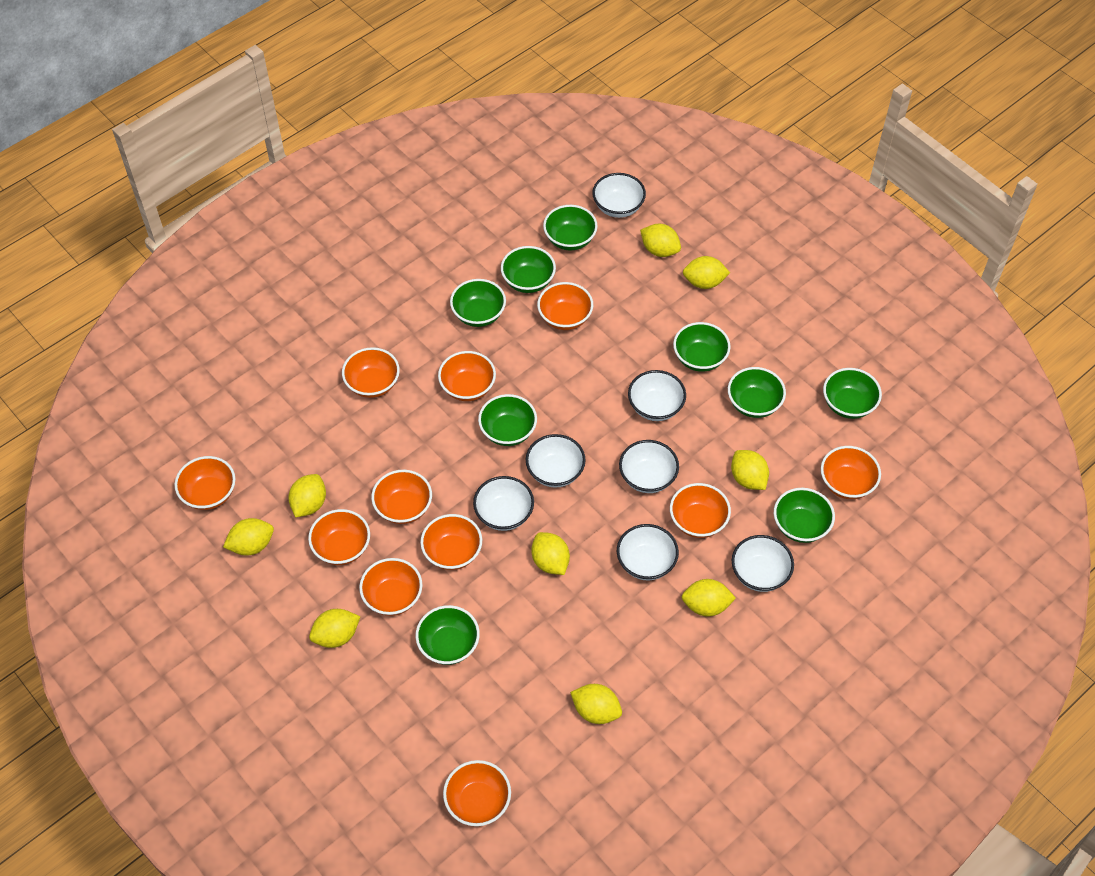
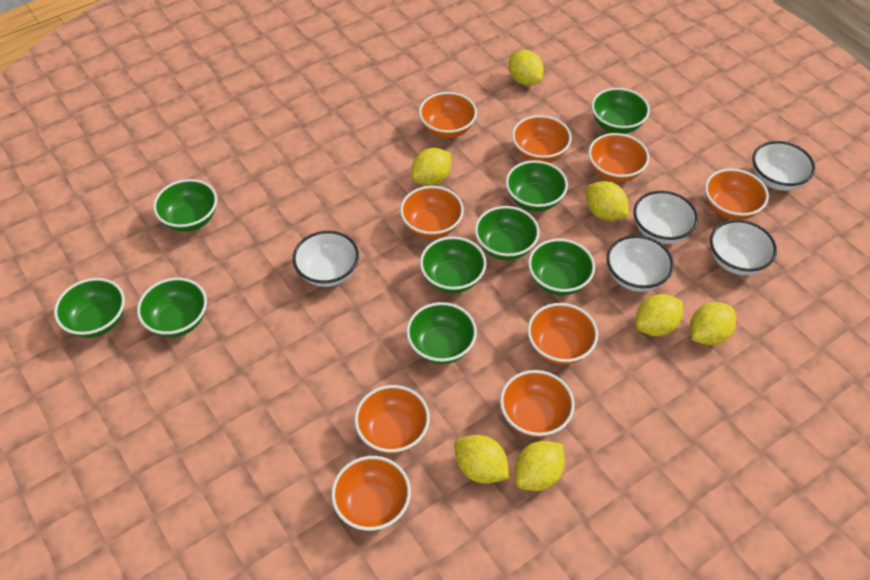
orange bowl: 11 -> 9
white bowl: 7 -> 5
yellow lemon: 9 -> 7

